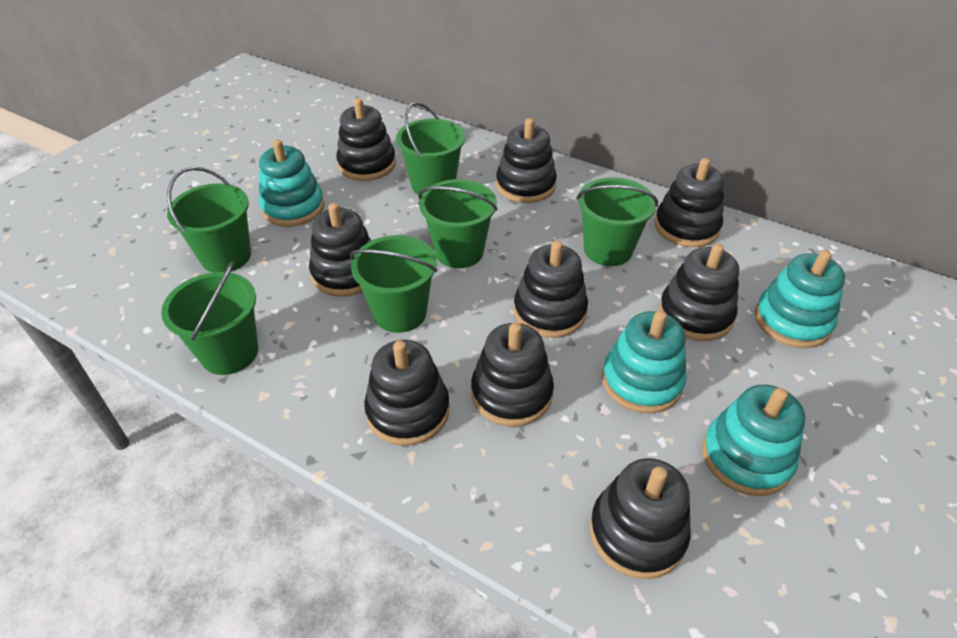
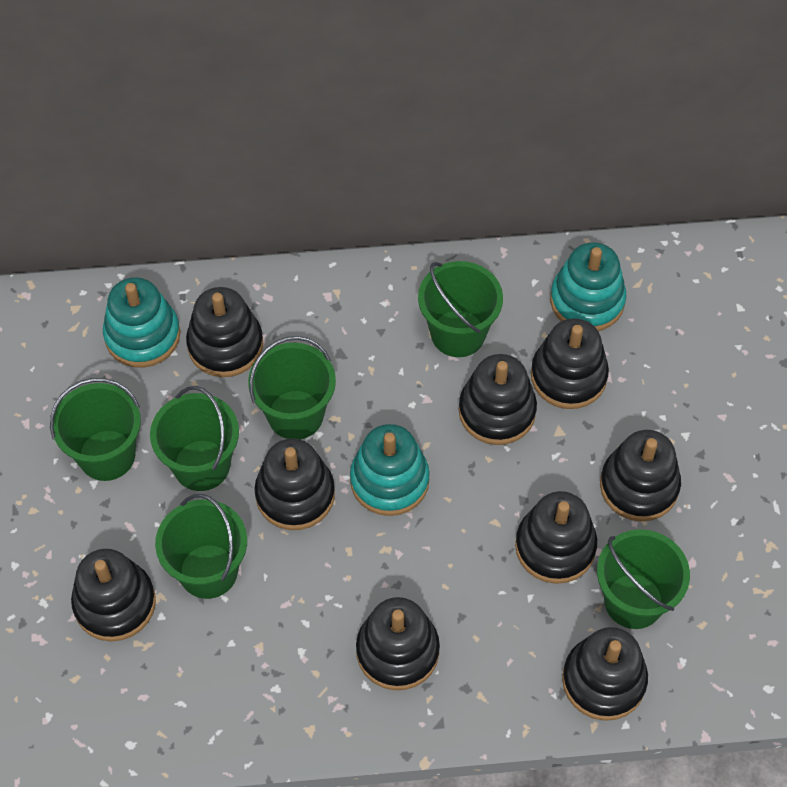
turquoise stacking toy: 4 -> 3

